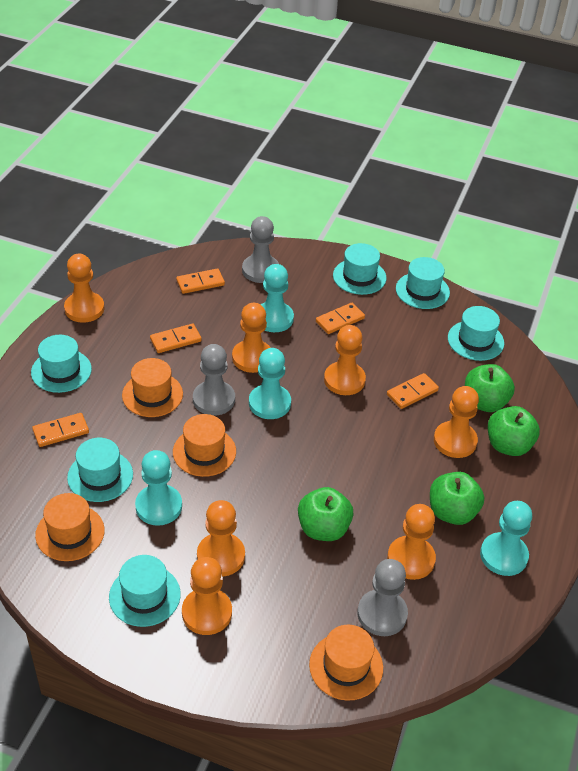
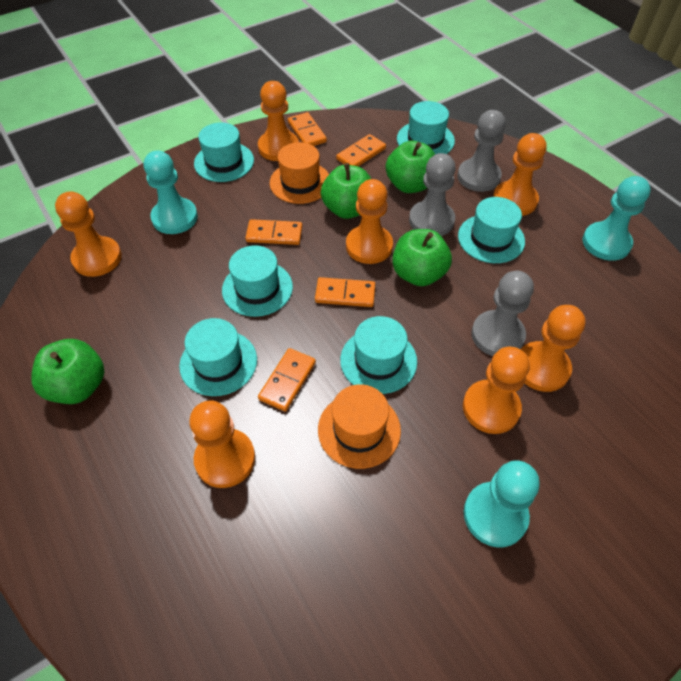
orange hat: 4 -> 2
turquoise pawn: 4 -> 3

